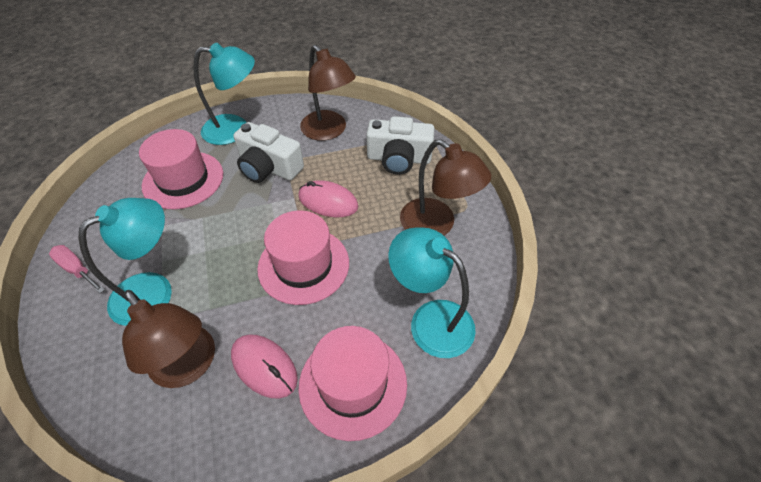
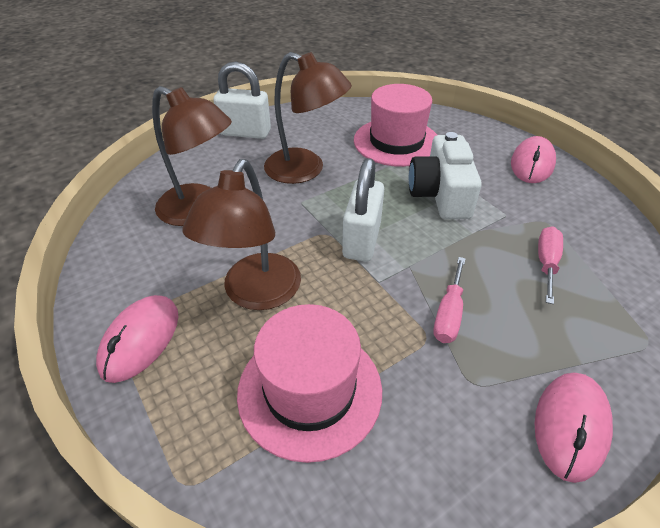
pink hat: 3 -> 2
pink mouse: 2 -> 3
pink screwdriver: 1 -> 2
turquoise lamp: 3 -> 0
white camera: 2 -> 1
white padlock: 0 -> 2

